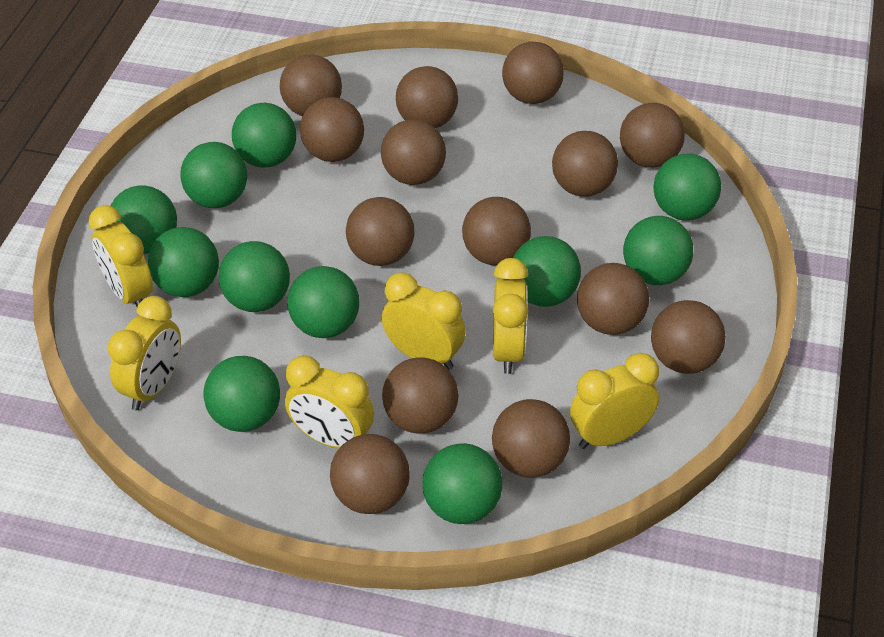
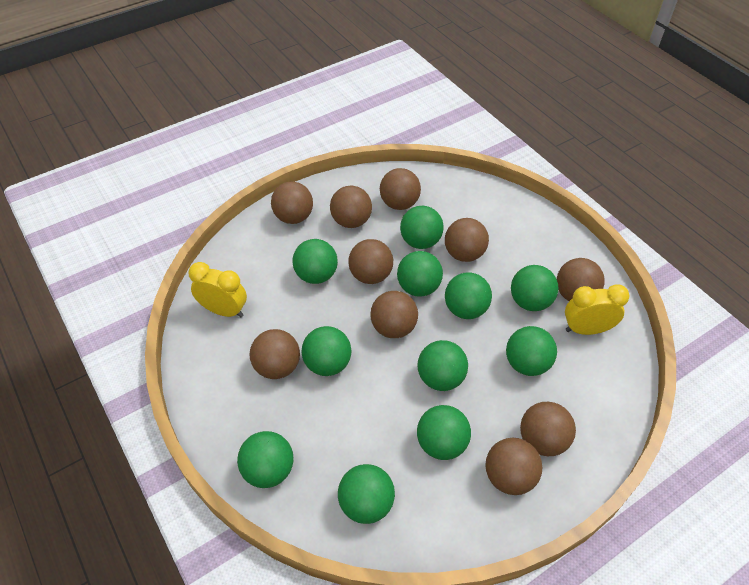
brown ball: 14 -> 10
yellow clock: 6 -> 2

